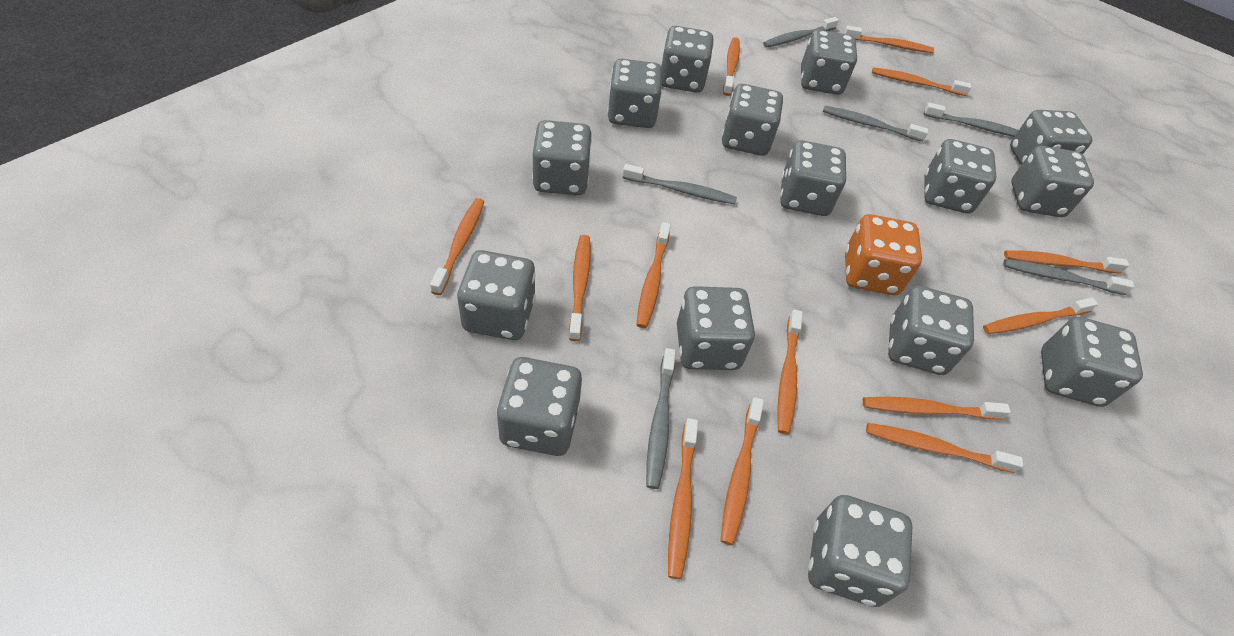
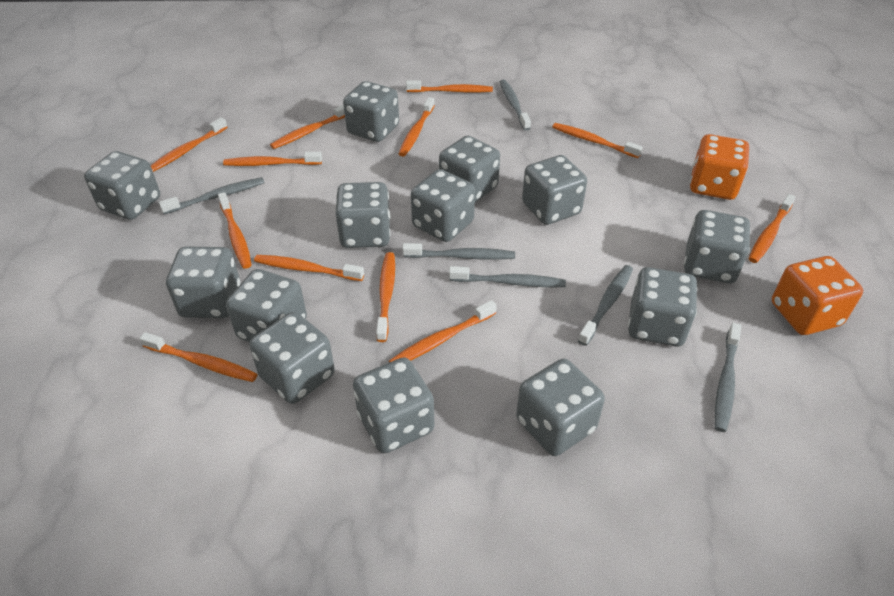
grey dice: 15 -> 13
orange dice: 1 -> 2
orange toothbrush: 13 -> 12

